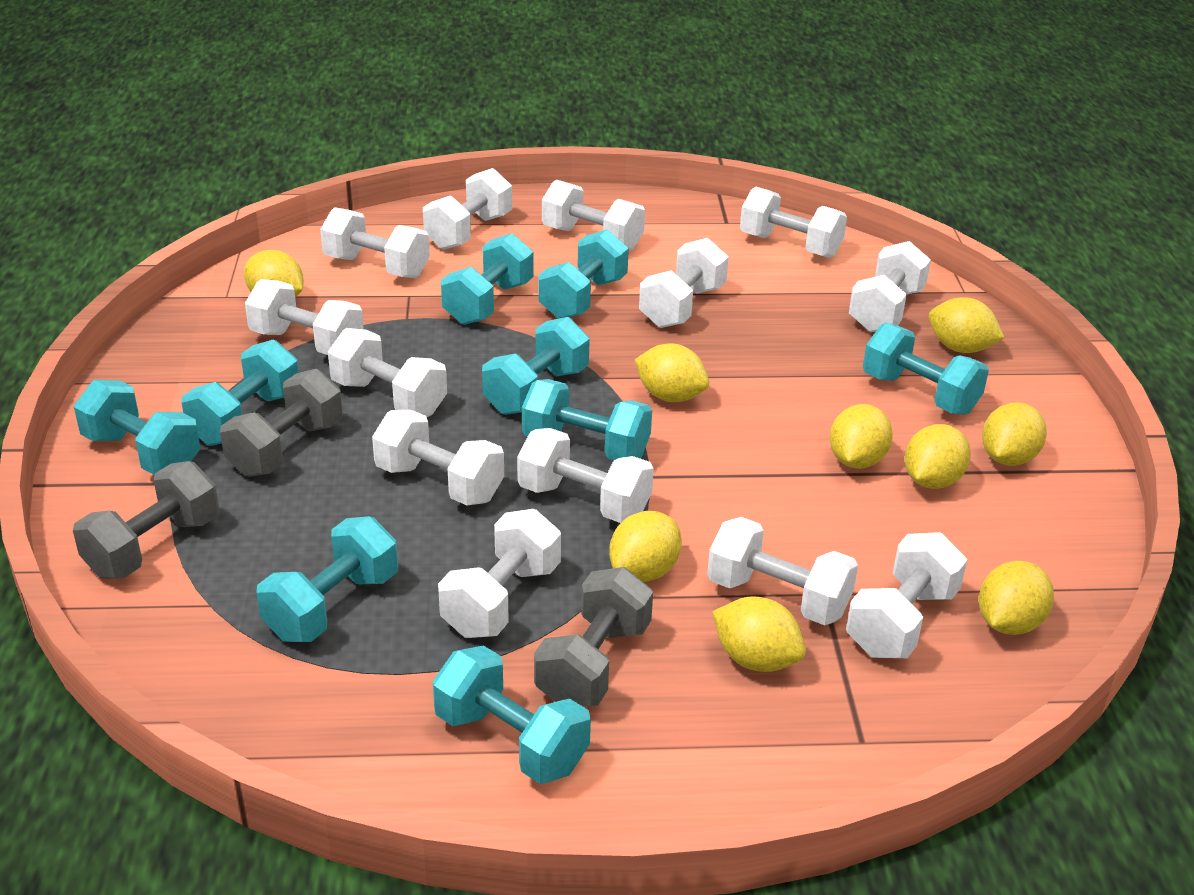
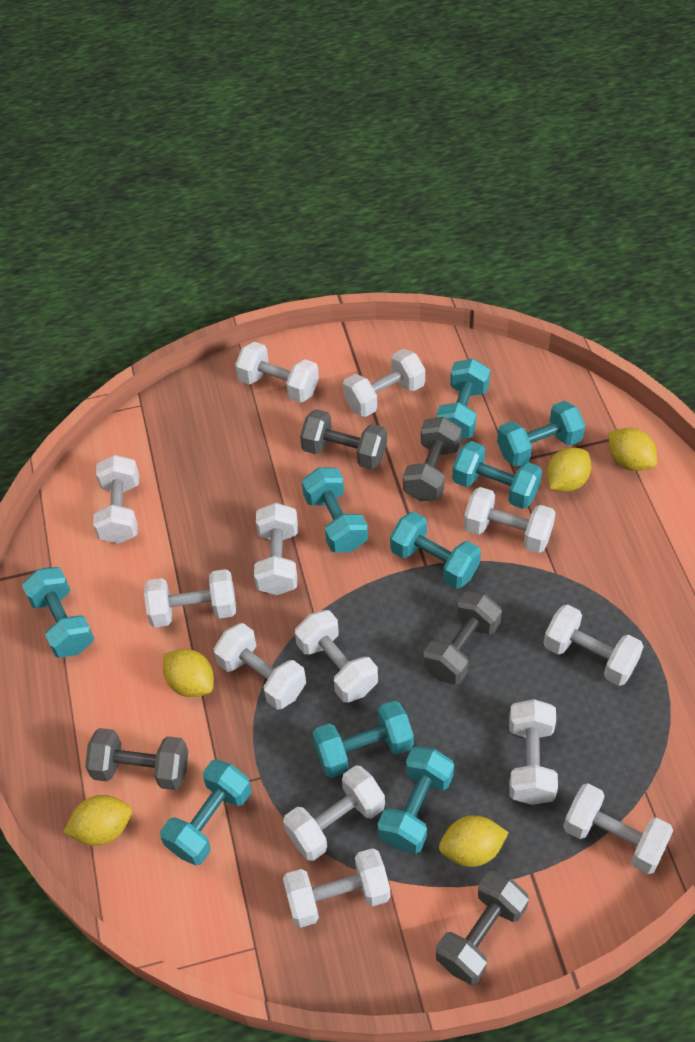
grey dumbbell: 3 -> 5
yellow lemon: 9 -> 5

